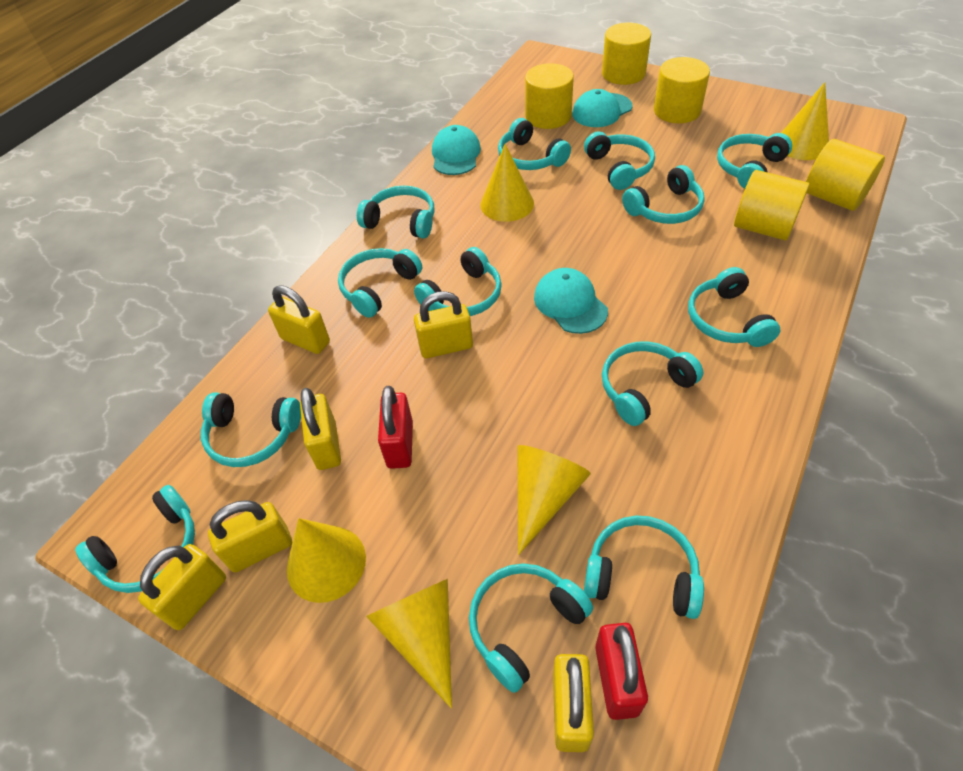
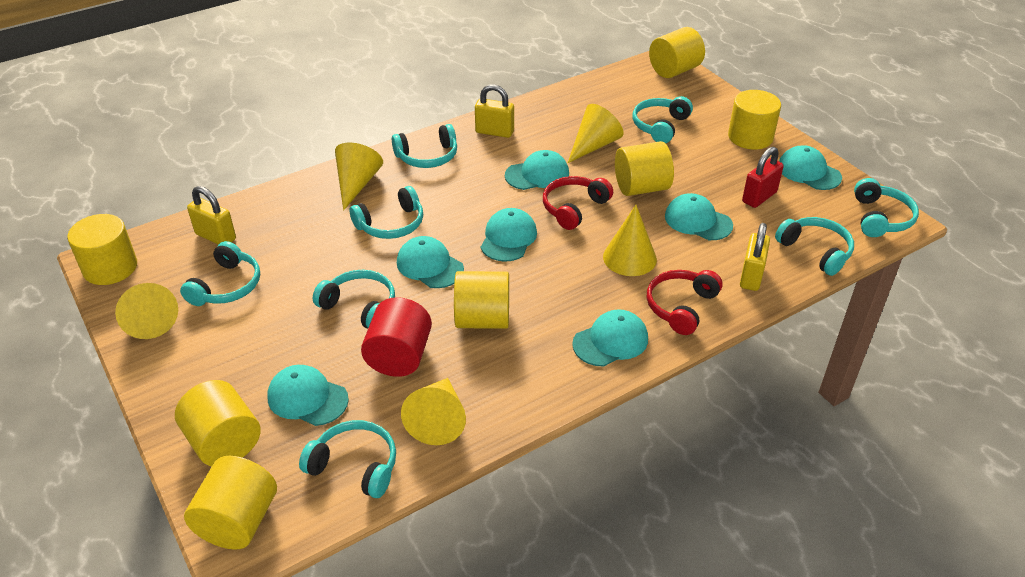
red cylinder: 0 -> 1
red headphones: 0 -> 2
red padlock: 2 -> 1
turquoise cap: 3 -> 7
turquoise headphones: 13 -> 8
yellow cylinder: 5 -> 7
yellow padlock: 6 -> 3

